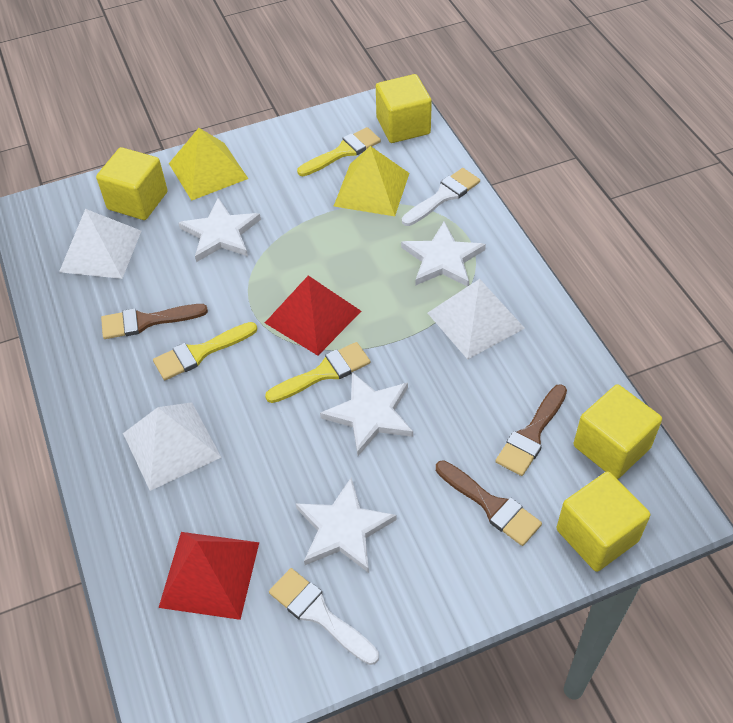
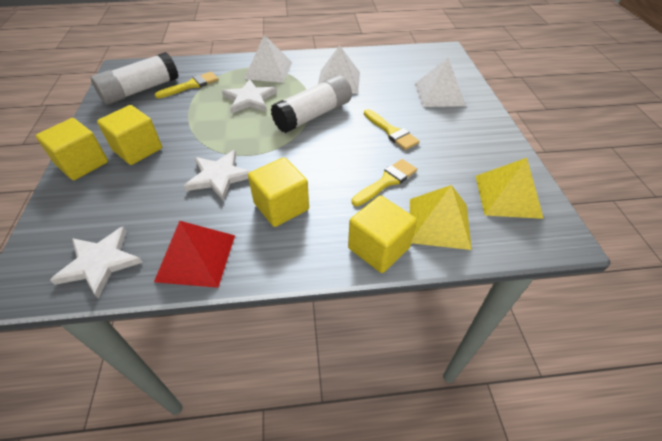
brown brush: 3 -> 0
red pyramid: 2 -> 1
white brush: 2 -> 0
white glue stick: 0 -> 2
white star: 4 -> 3

